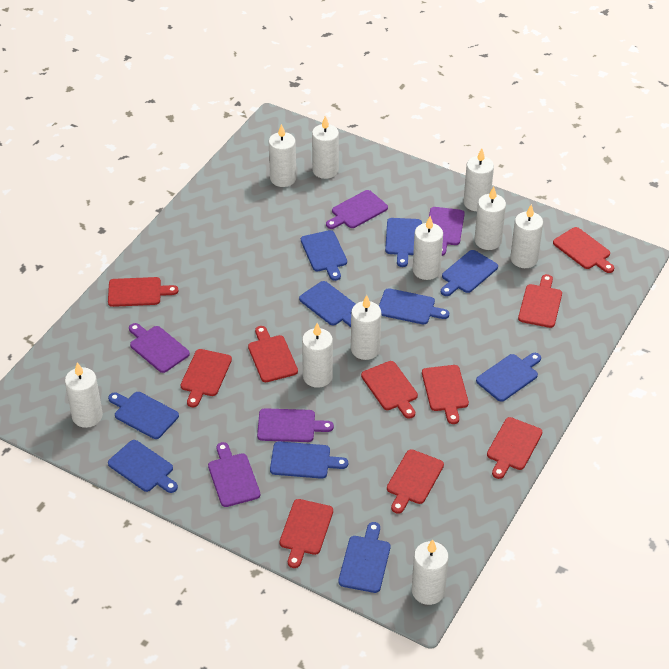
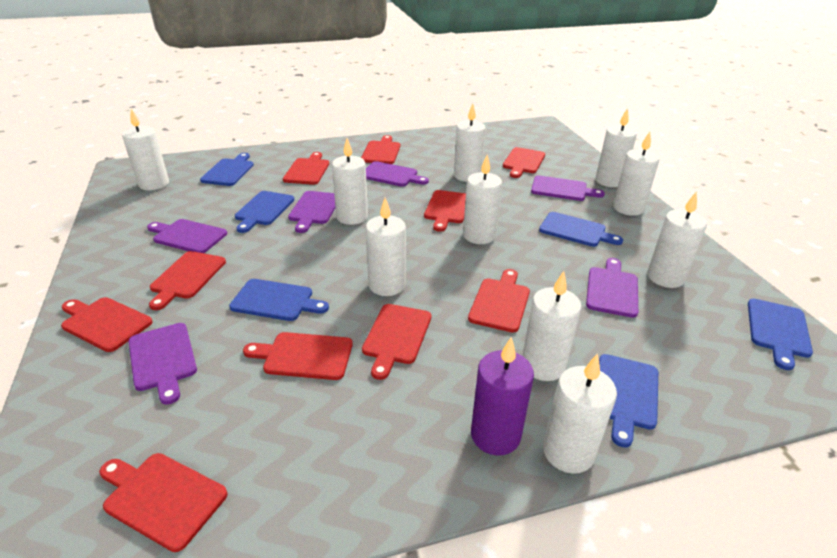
blue cutting board: 10 -> 6
purple candle: 0 -> 1
purple cutting board: 5 -> 6

